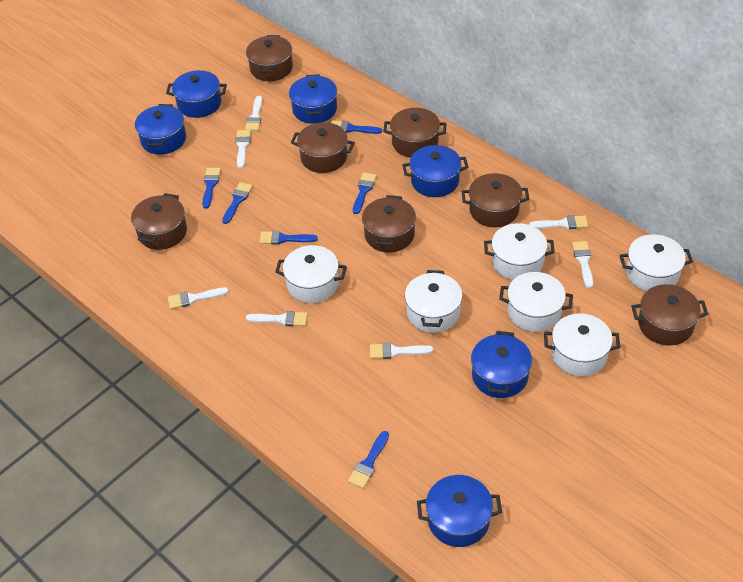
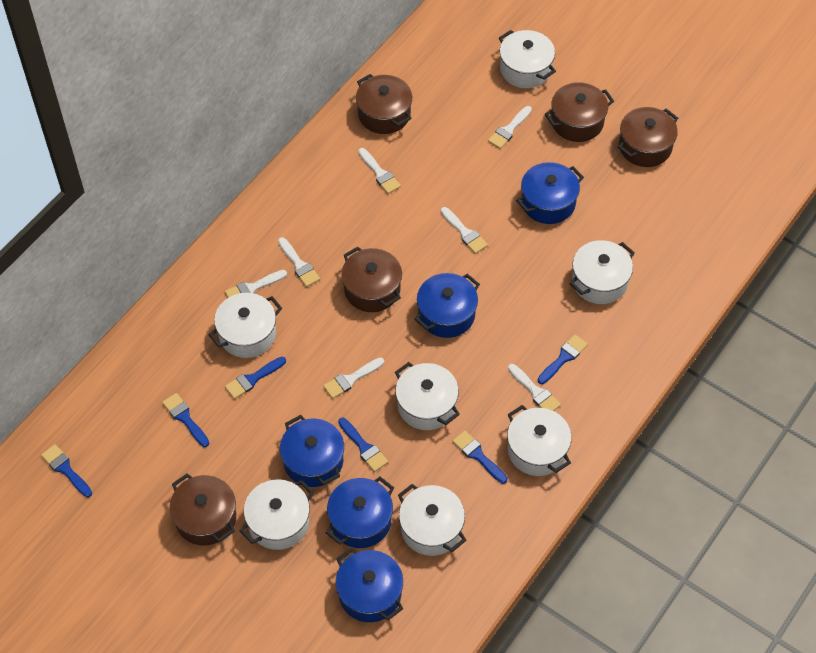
blue pot: 6 -> 5
brown pot: 7 -> 5
white pot: 6 -> 7

